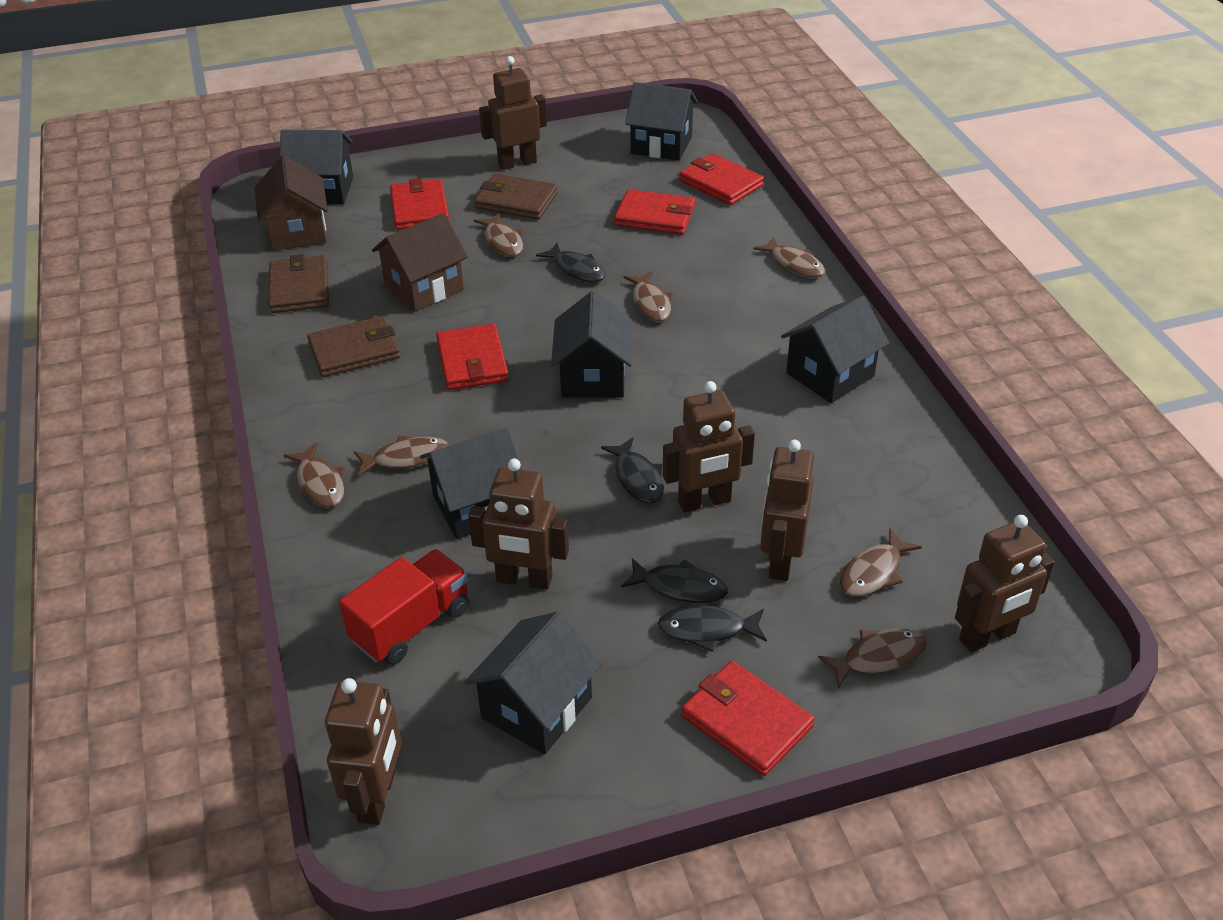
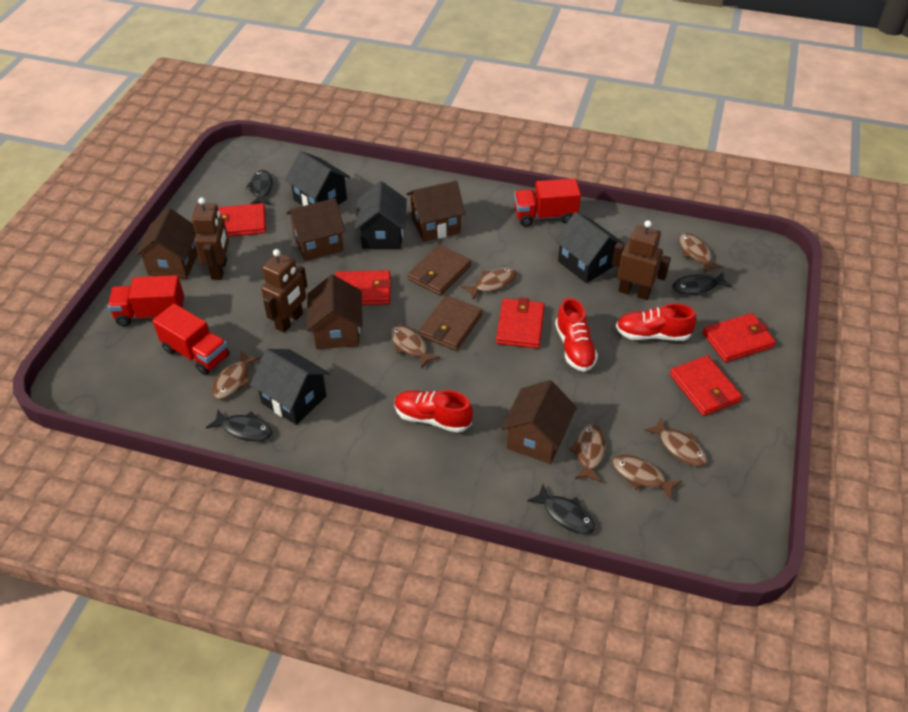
black house: 6 -> 4
brown house: 2 -> 5
brown robot: 6 -> 3
brown wallet: 3 -> 2
red shoe: 0 -> 3
red truck: 1 -> 3

